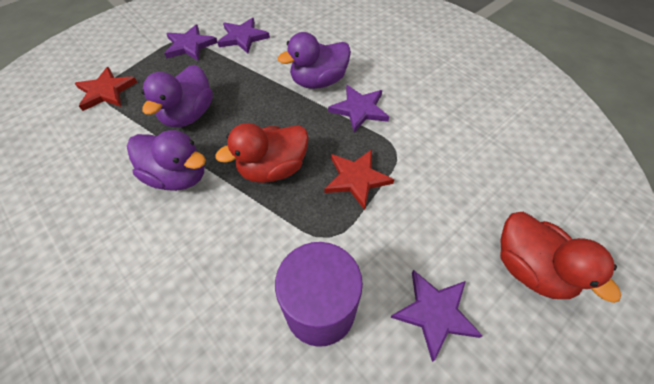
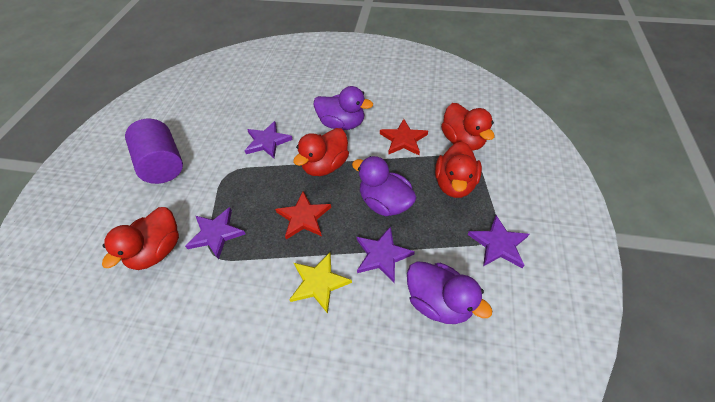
red duck: 2 -> 4
yellow star: 0 -> 1

